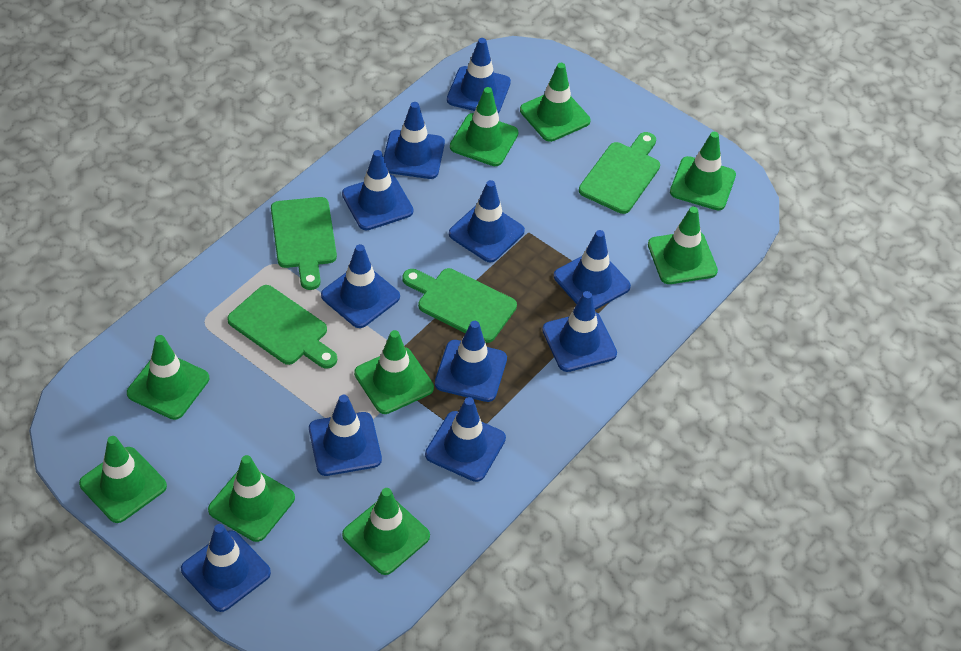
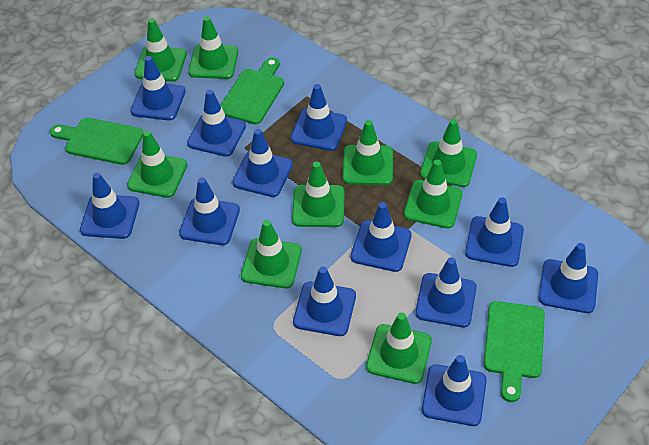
blue traffic cone: 11 -> 12
green cutting board: 4 -> 3

